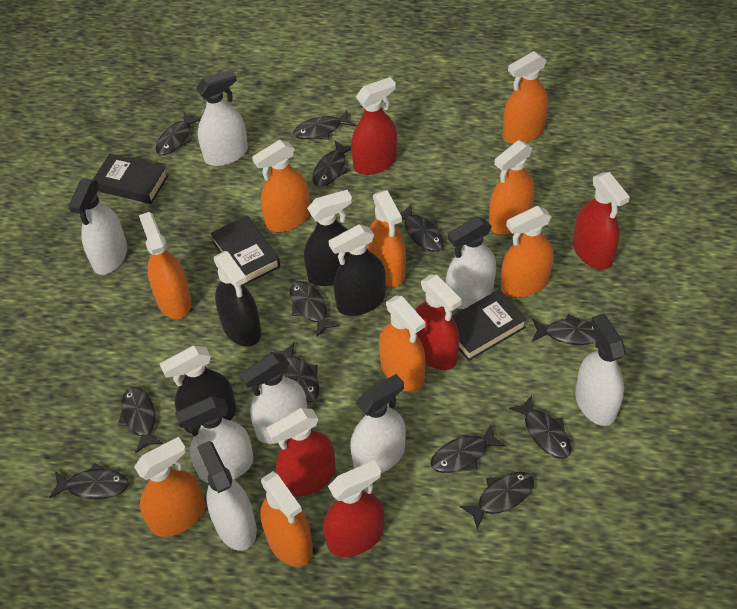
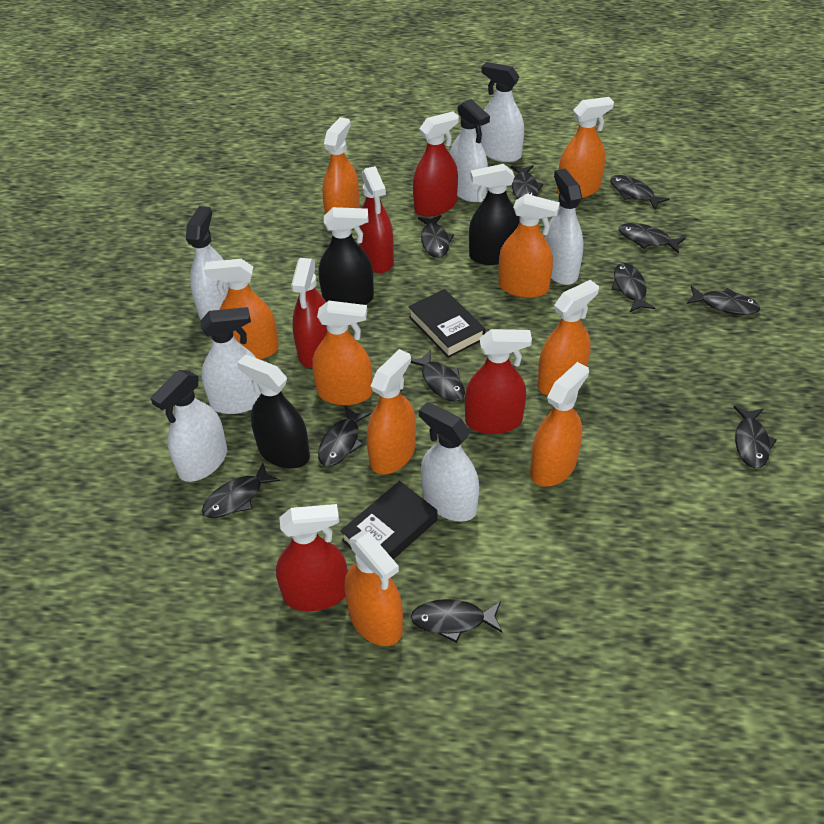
black book: 3 -> 2
black fish: 12 -> 11
black spray bottle: 4 -> 3
white spray bottle: 8 -> 7

